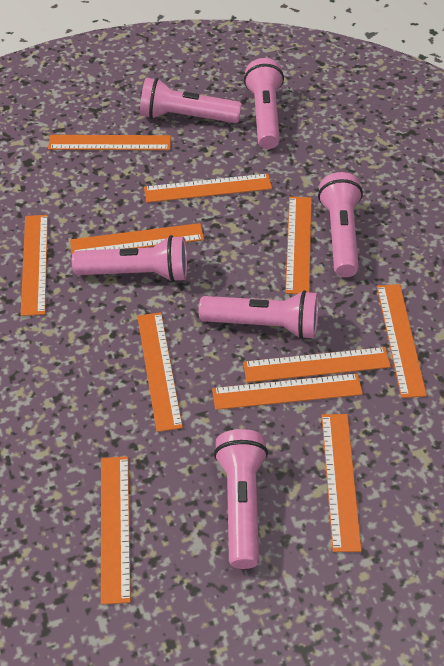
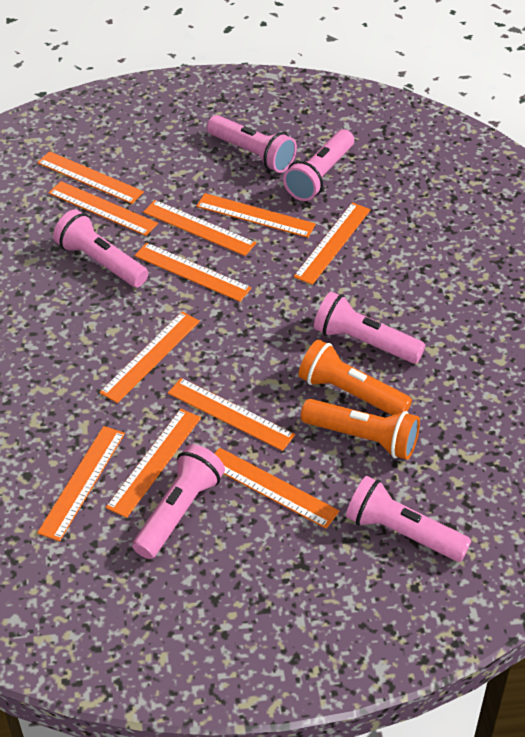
orange flashlight: 0 -> 2

